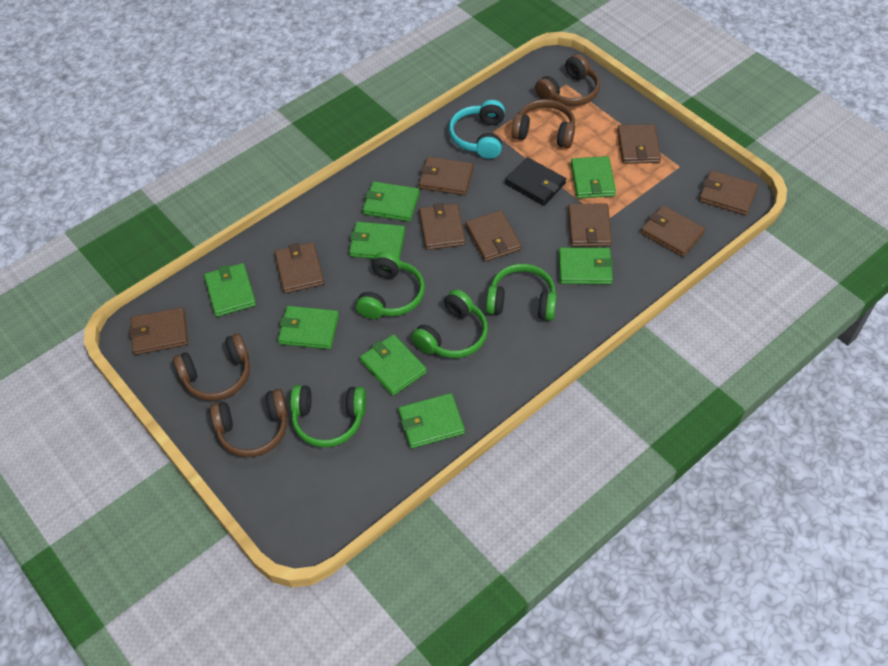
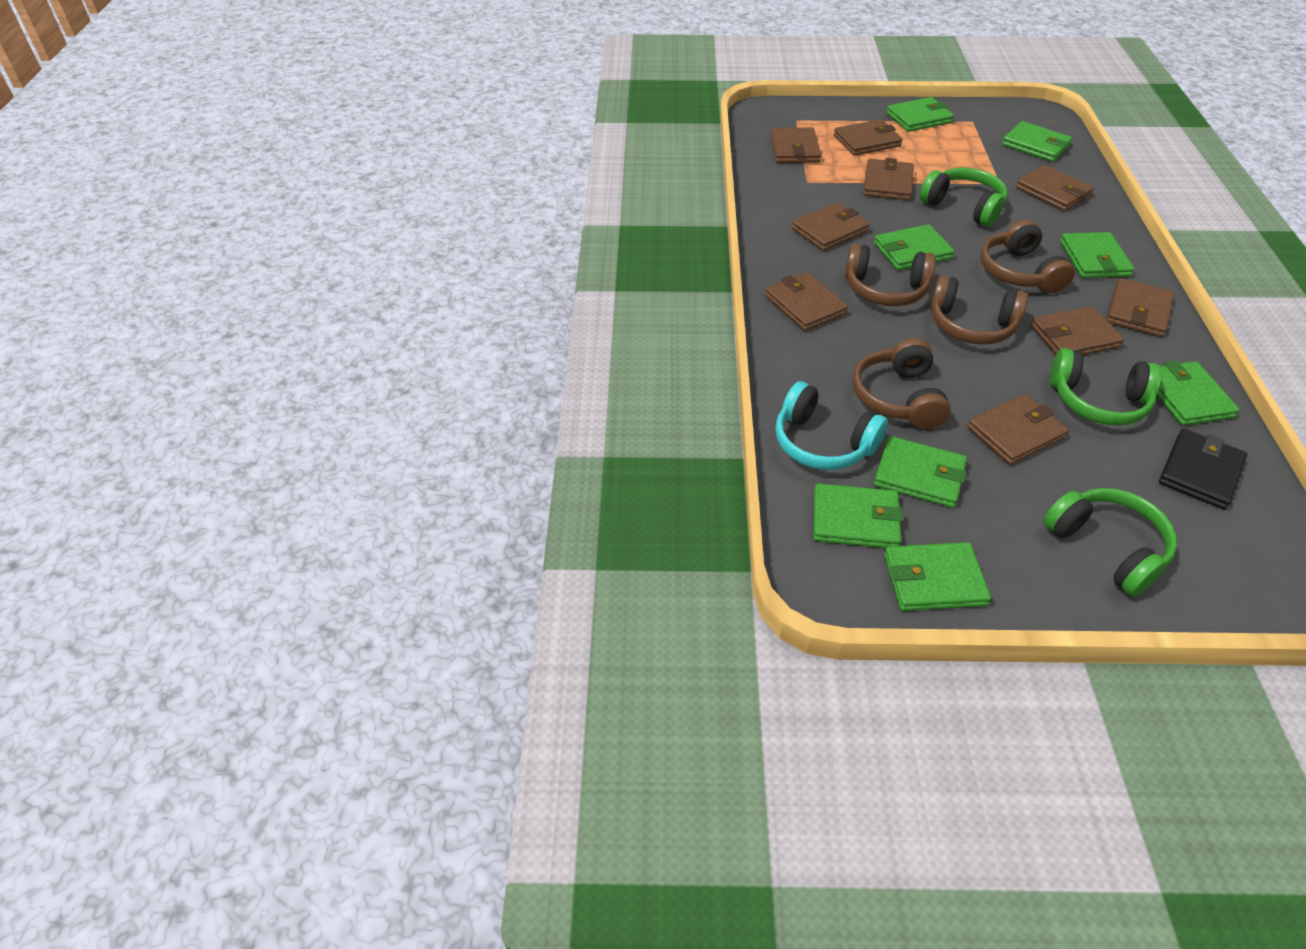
green headphones: 4 -> 3

